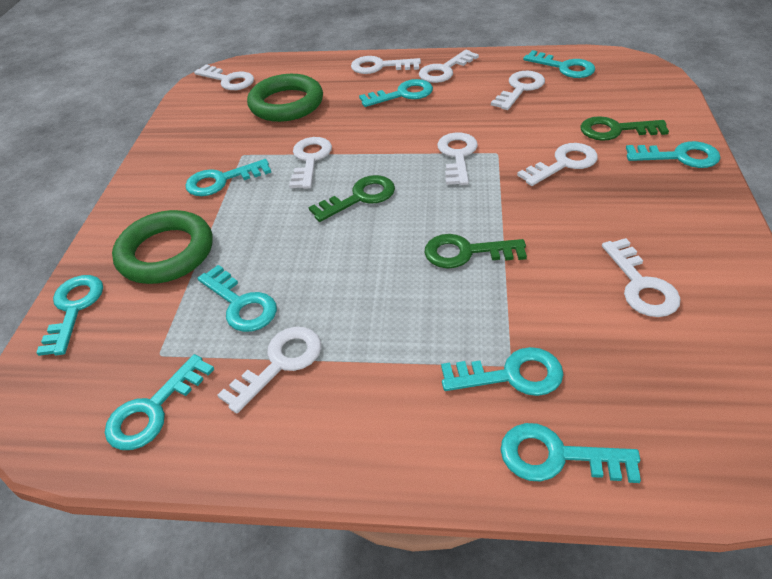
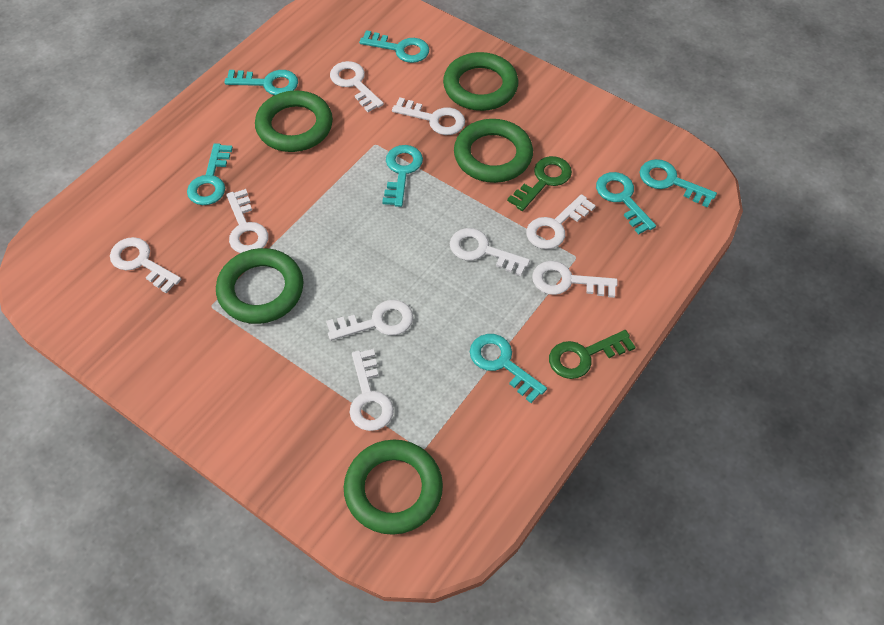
green key: 3 -> 2
green ring: 2 -> 5
turquoise key: 9 -> 7

